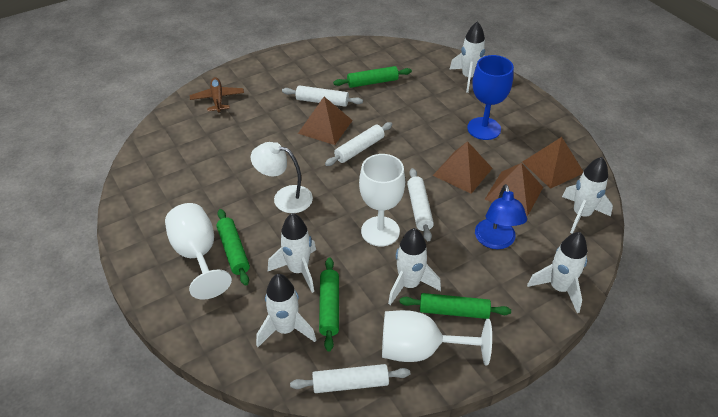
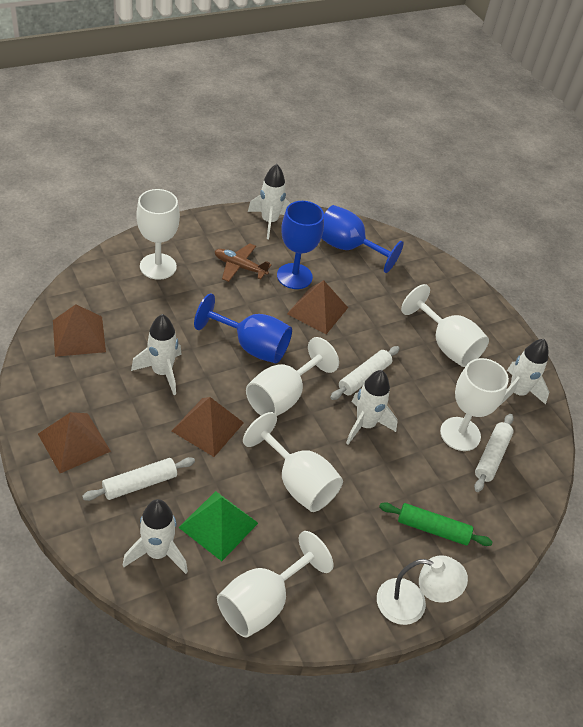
blue goblet: 1 -> 3
blue lamp: 1 -> 0
green pyramid: 0 -> 1
green rolling pin: 4 -> 1
white goblet: 3 -> 6
white rocket: 6 -> 5
white rolling pin: 4 -> 3

